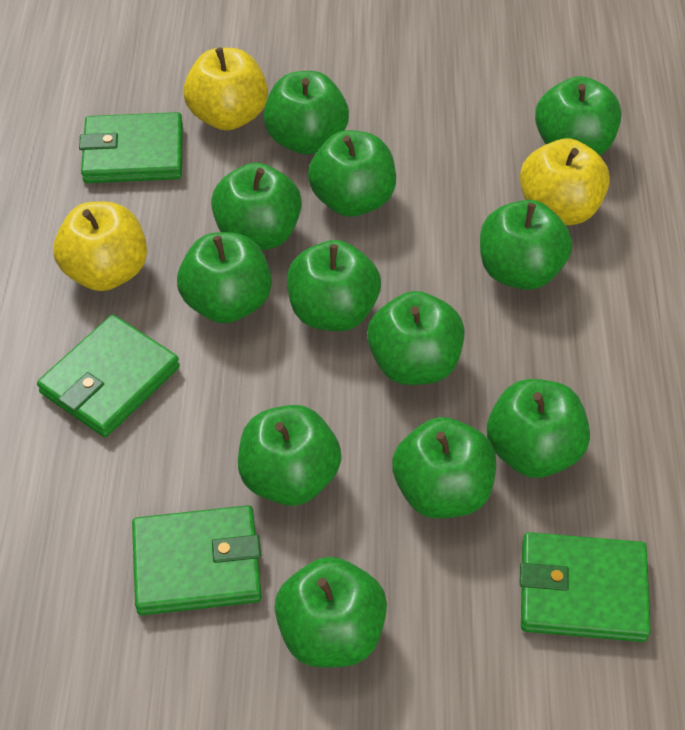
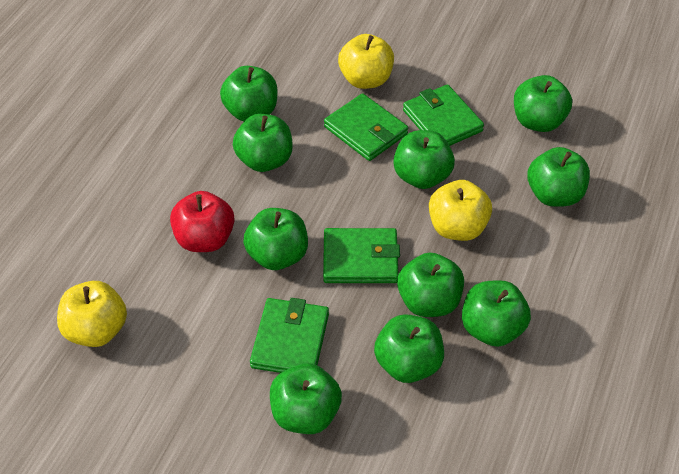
green apple: 12 -> 10
red apple: 0 -> 1

